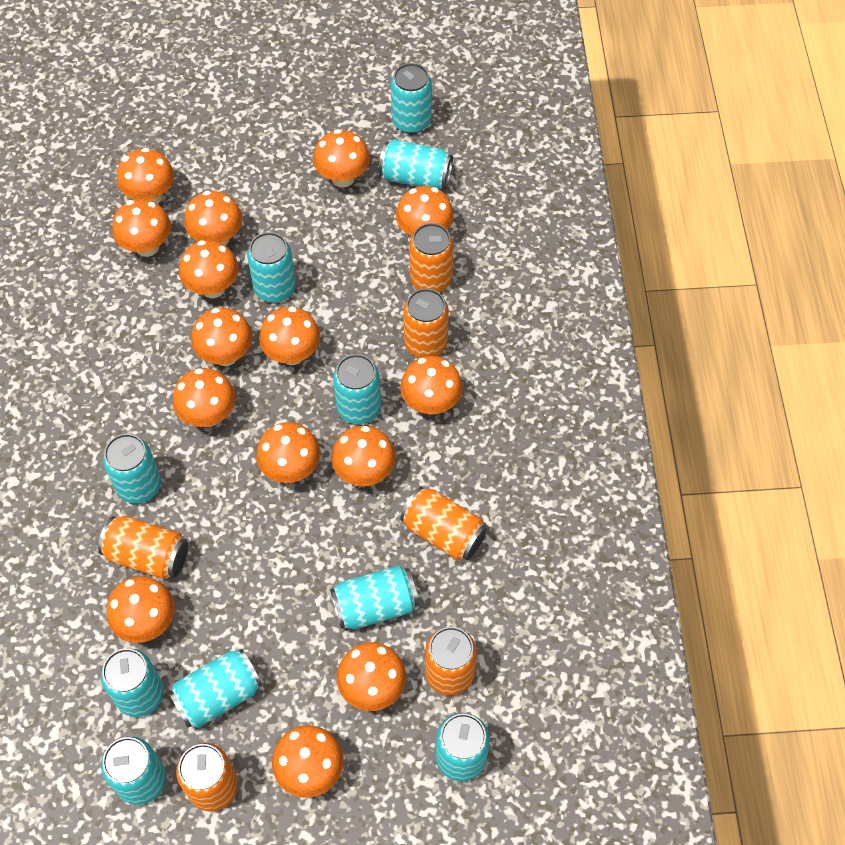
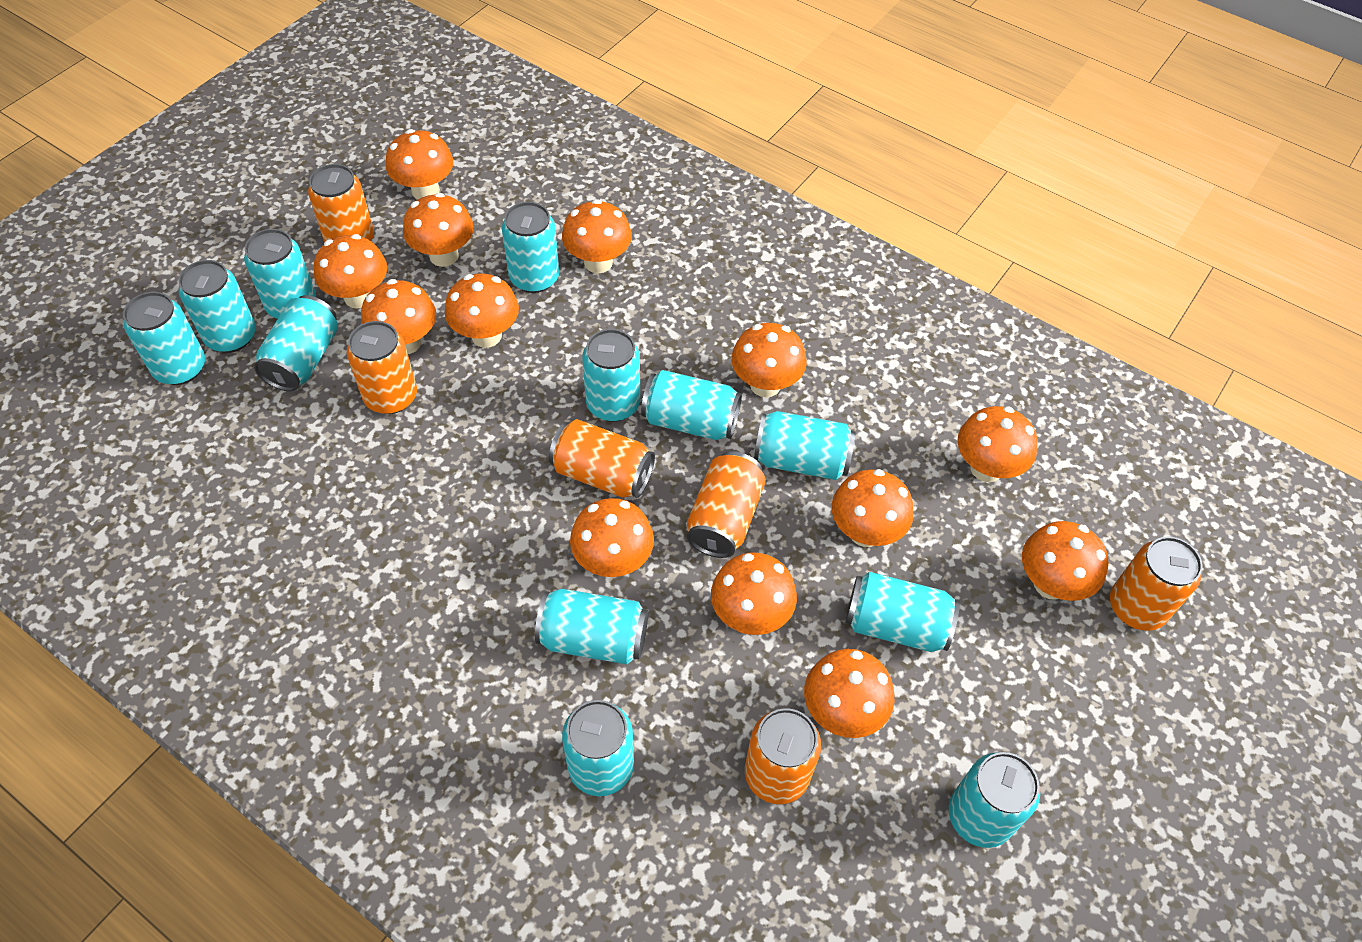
orange mushroom: 15 -> 13
turquoise can: 10 -> 12

